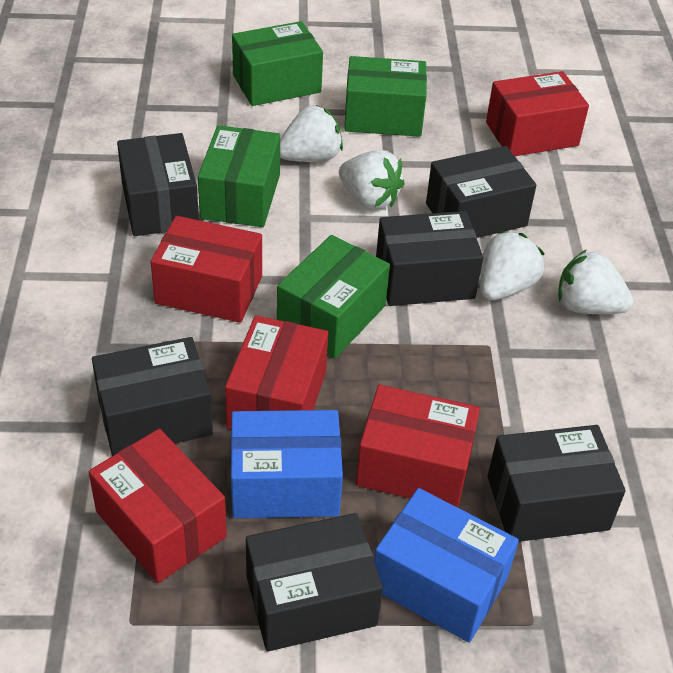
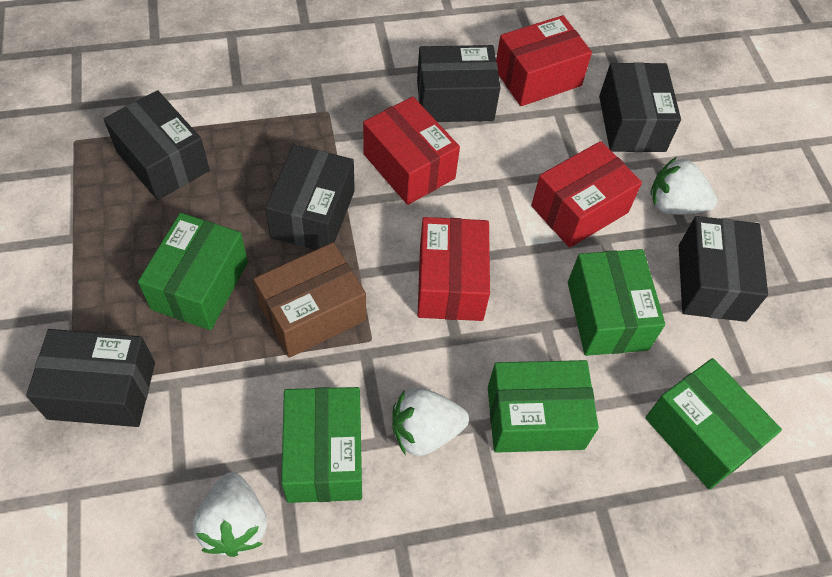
blue box: 2 -> 0
brown box: 0 -> 1
green box: 4 -> 5
red box: 5 -> 4
white strawberry: 4 -> 3

